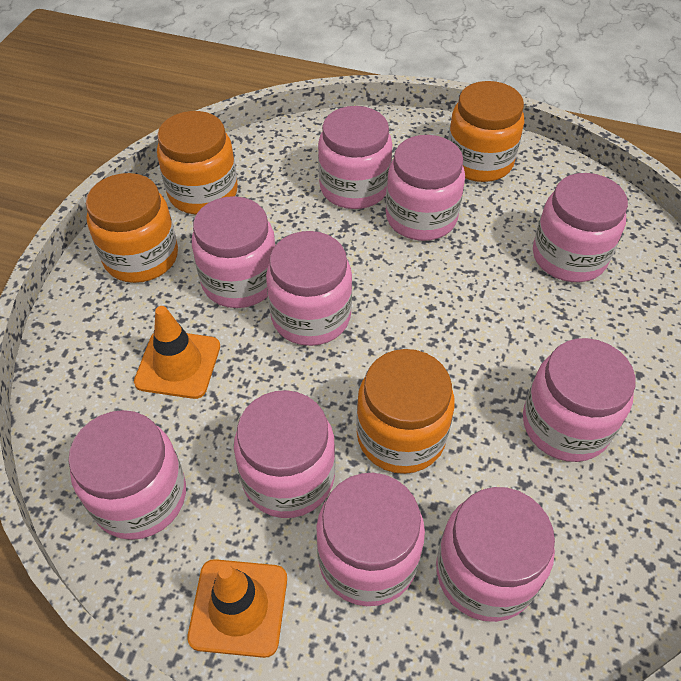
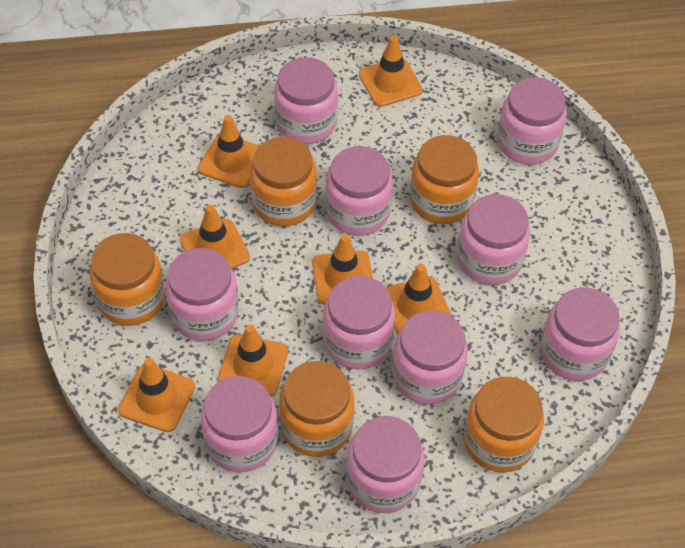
orange jar: 4 -> 5
orange traffic cone: 2 -> 7

